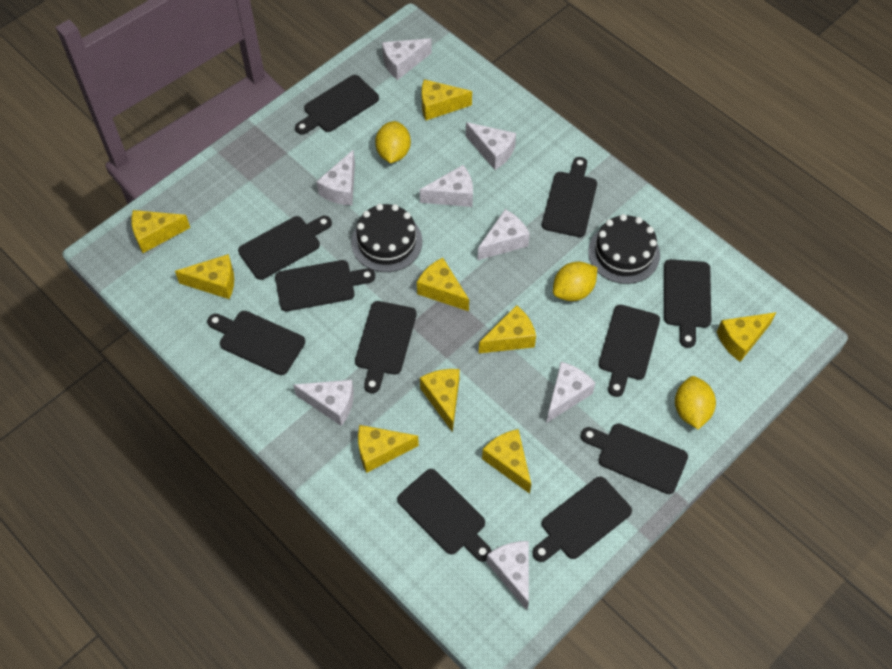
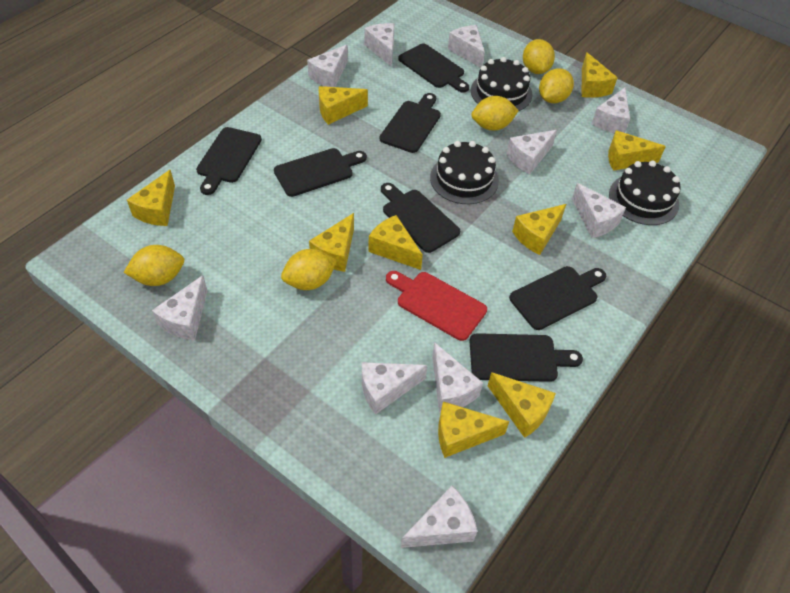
black cake: 2 -> 3
black cutting board: 11 -> 7
red cutting board: 0 -> 1
white cheese: 8 -> 10
yellow lemon: 3 -> 5

